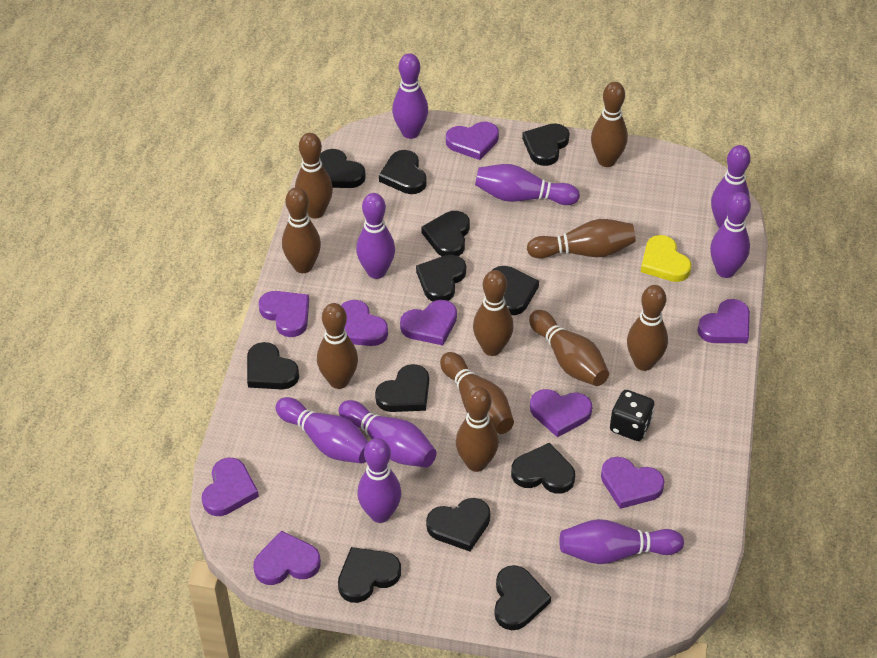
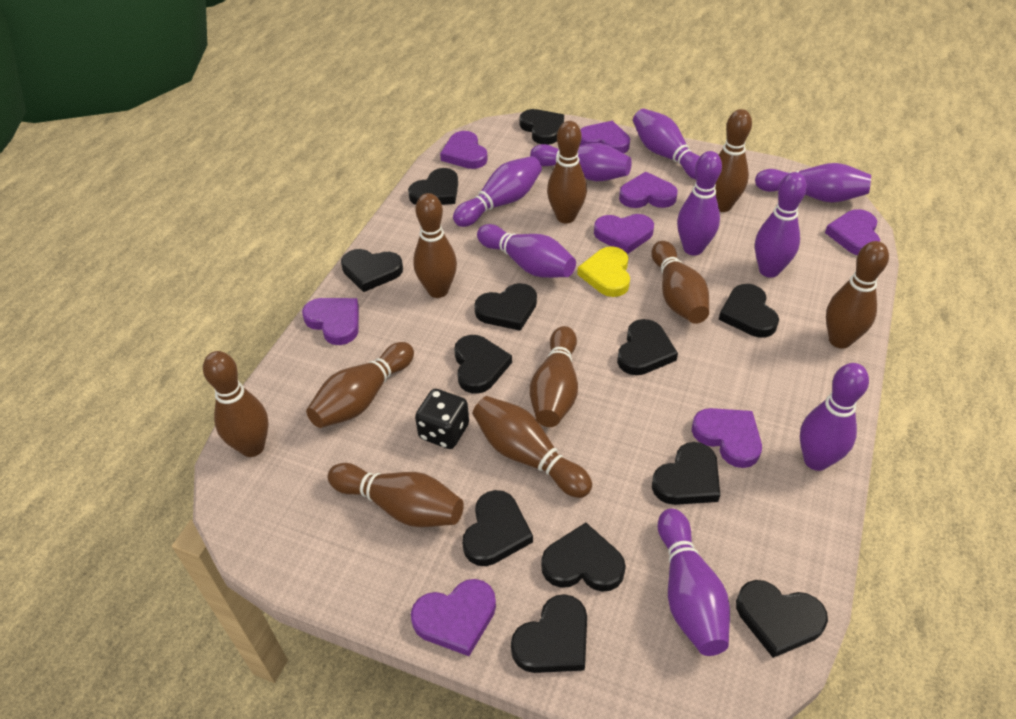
purple heart: 9 -> 8

